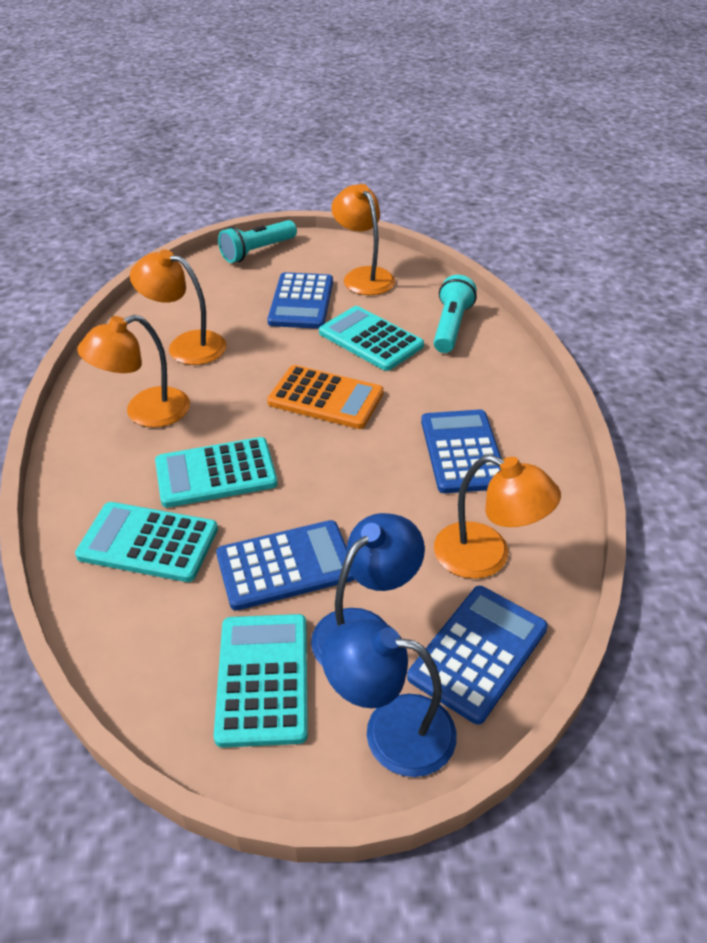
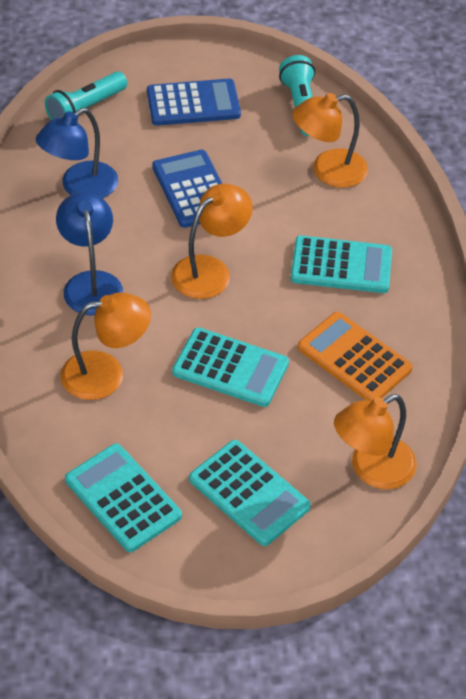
blue calculator: 4 -> 2

